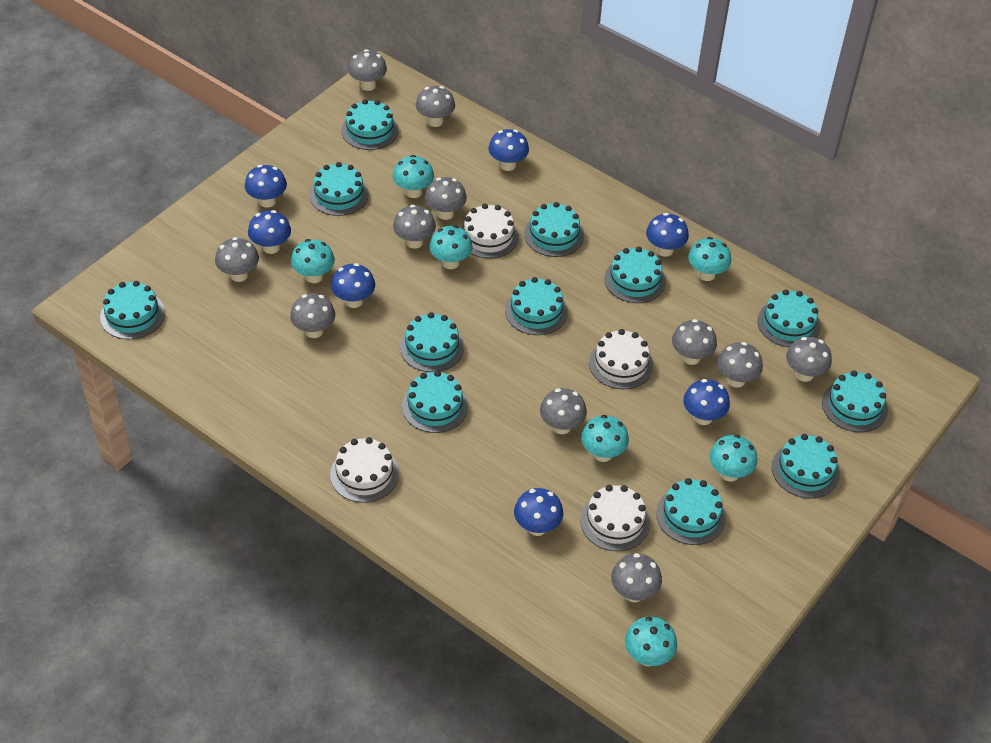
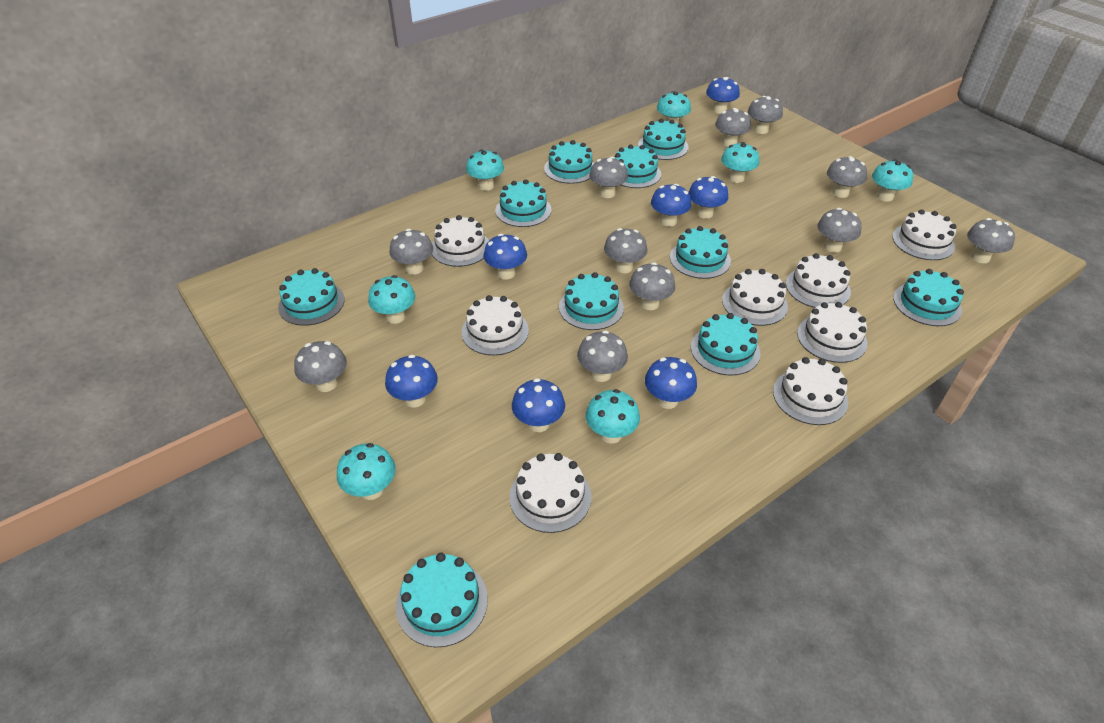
turquoise cake: 12 -> 10
white cake: 4 -> 8

